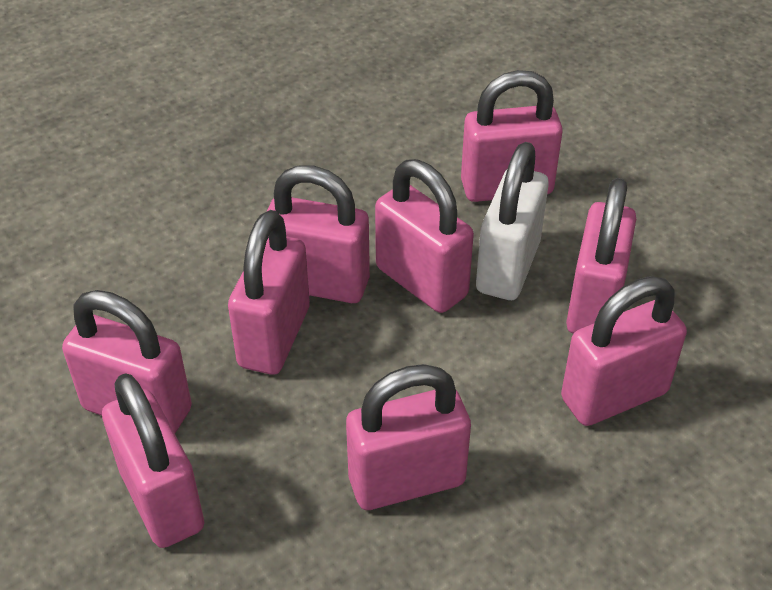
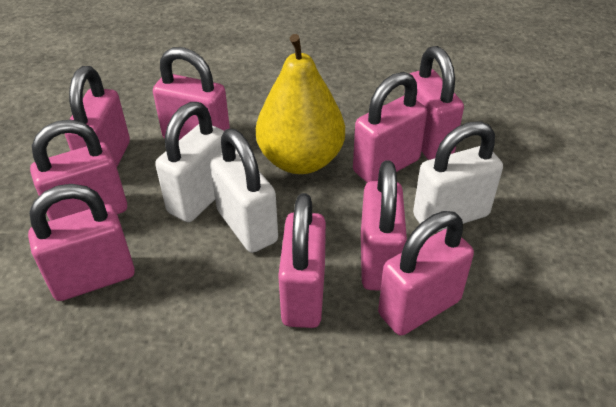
white padlock: 1 -> 3
yellow pear: 0 -> 1

